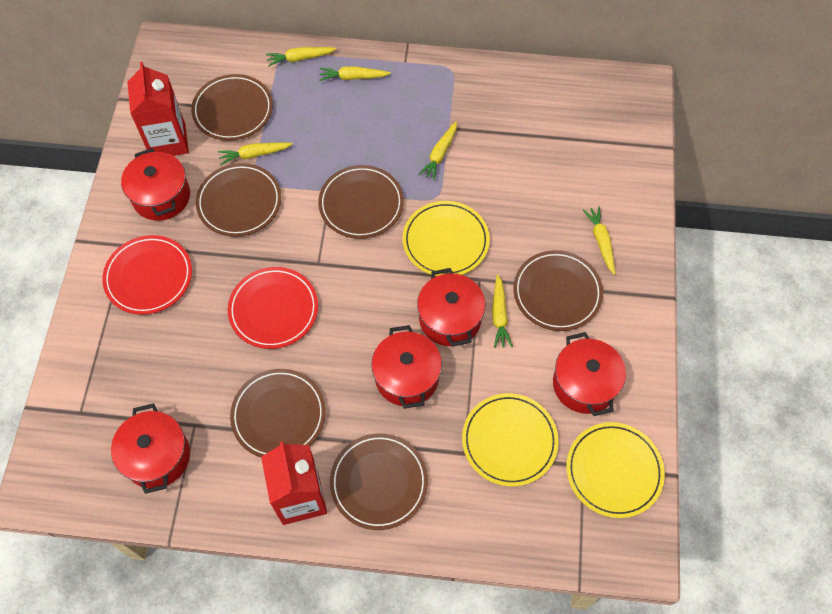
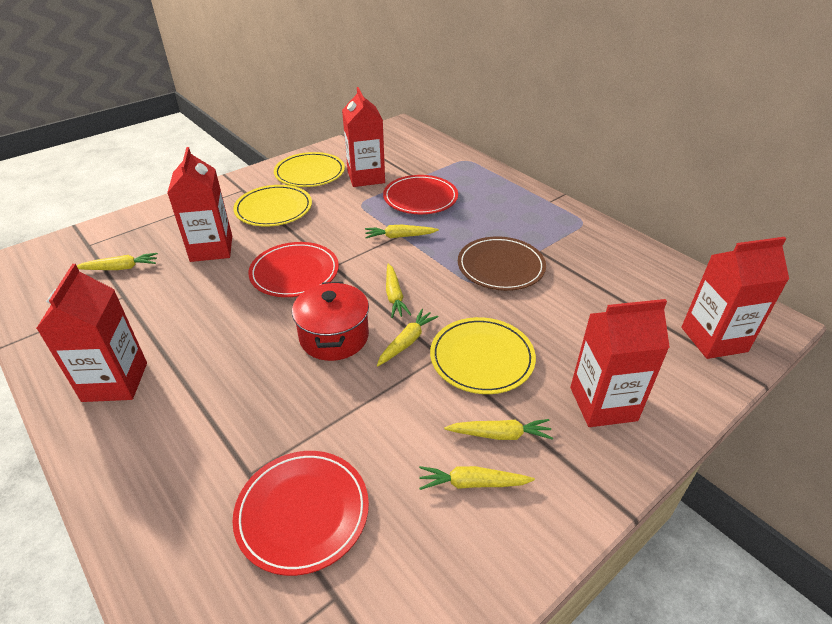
brown plate: 6 -> 1
red carton: 2 -> 5
red plate: 2 -> 3
red pot: 5 -> 1

